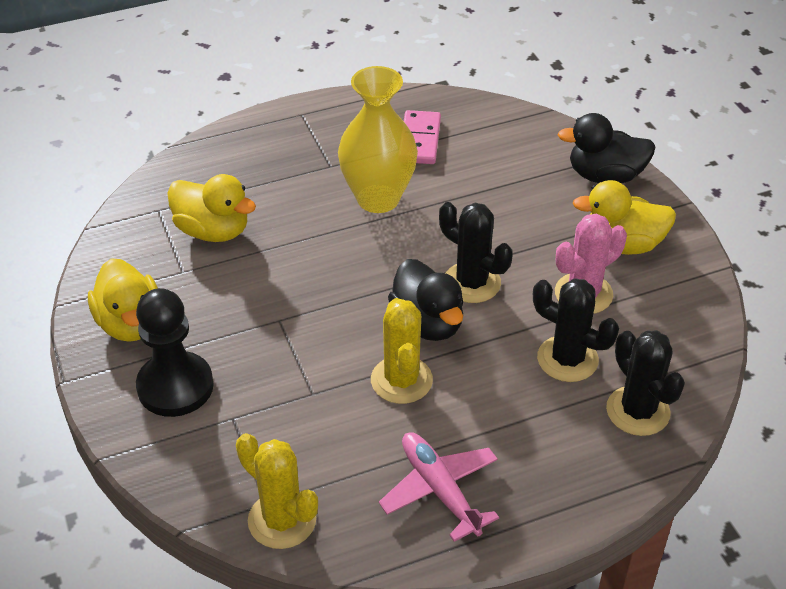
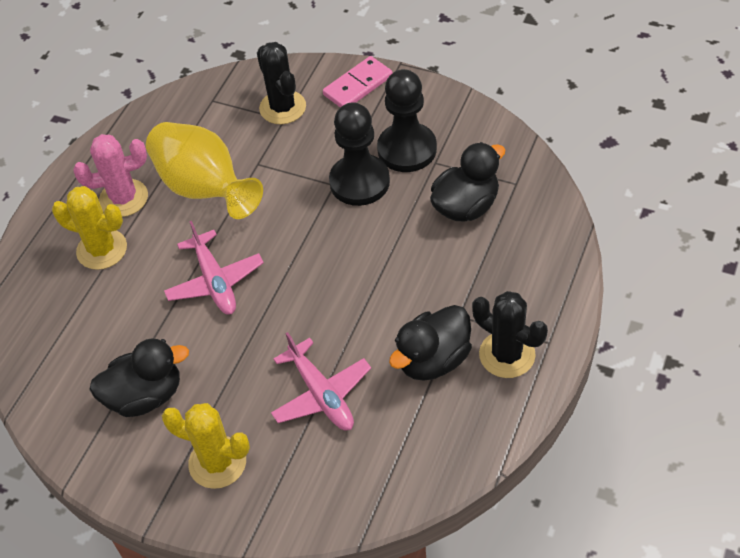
black cactus: 3 -> 2
black duck: 2 -> 3
black pawn: 1 -> 2
pink plane: 1 -> 2
yellow duck: 3 -> 0

